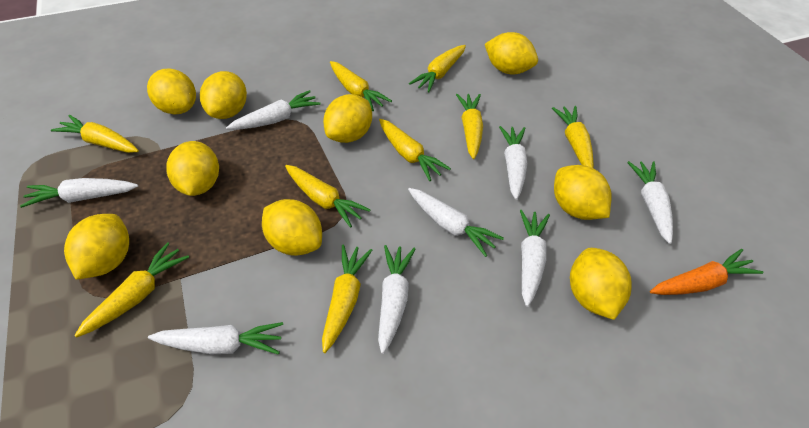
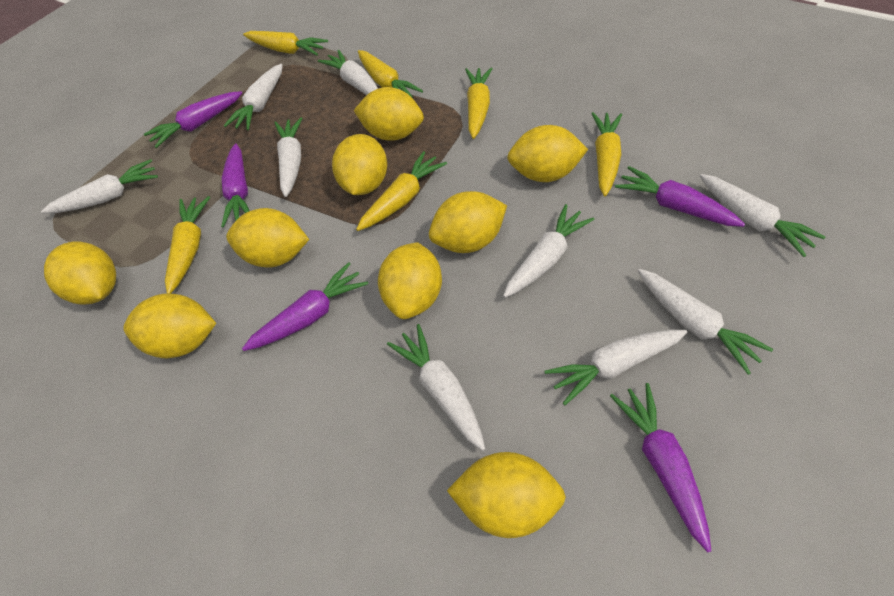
orange carrot: 1 -> 0
purple carrot: 0 -> 5
white carrot: 8 -> 9
yellow carrot: 9 -> 6

